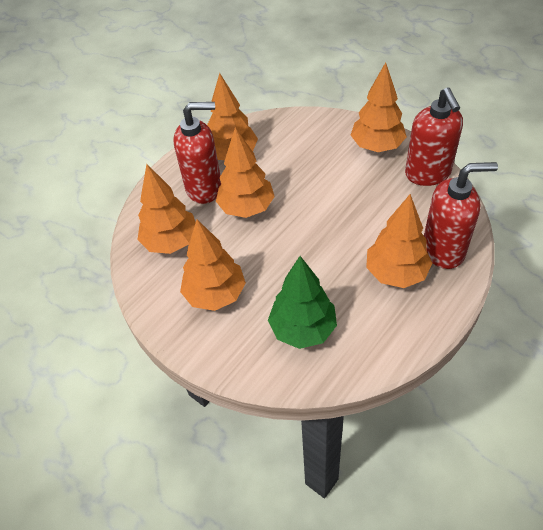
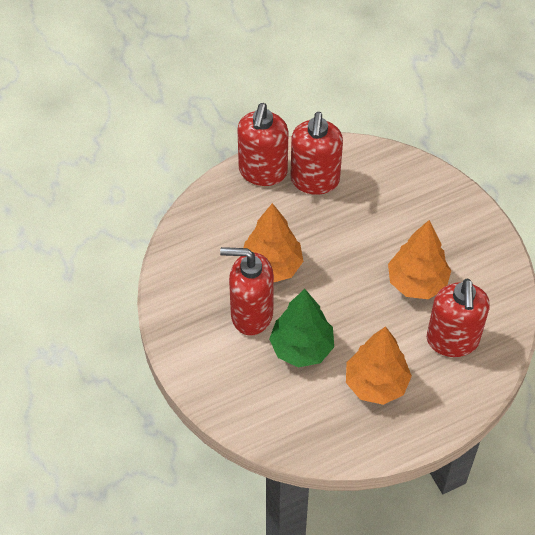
orange tree: 6 -> 3
red soap dispenser: 3 -> 4

